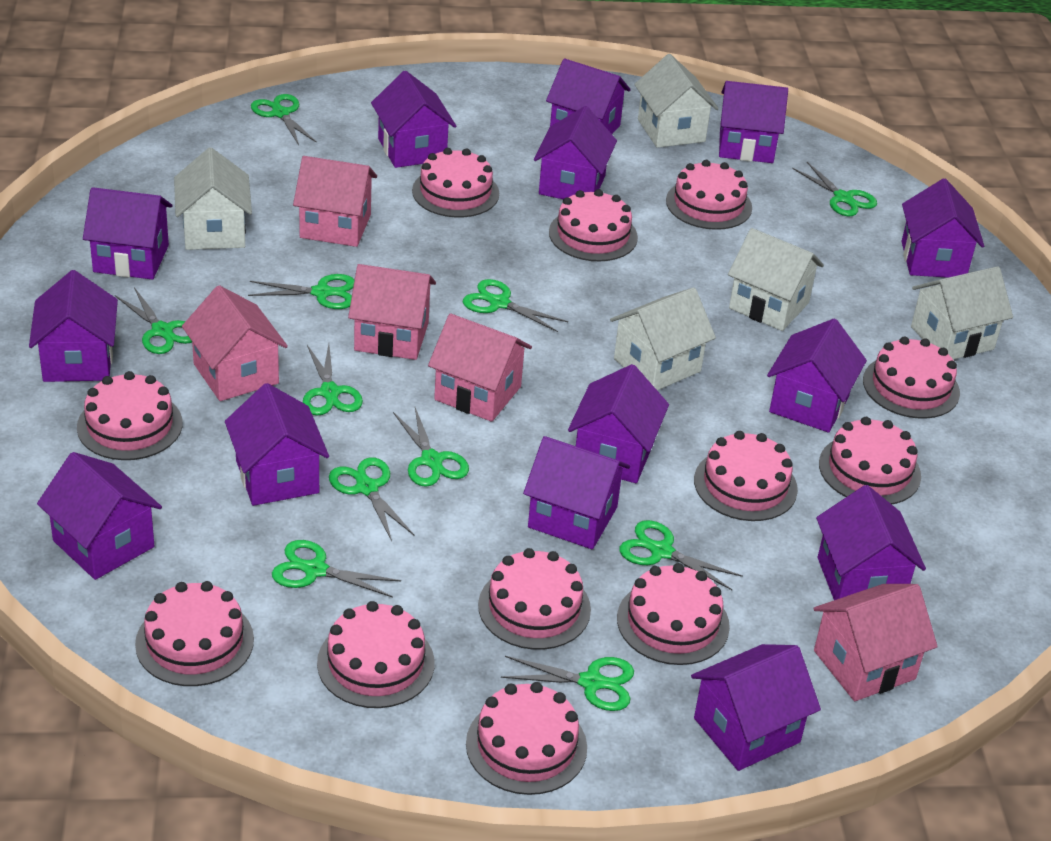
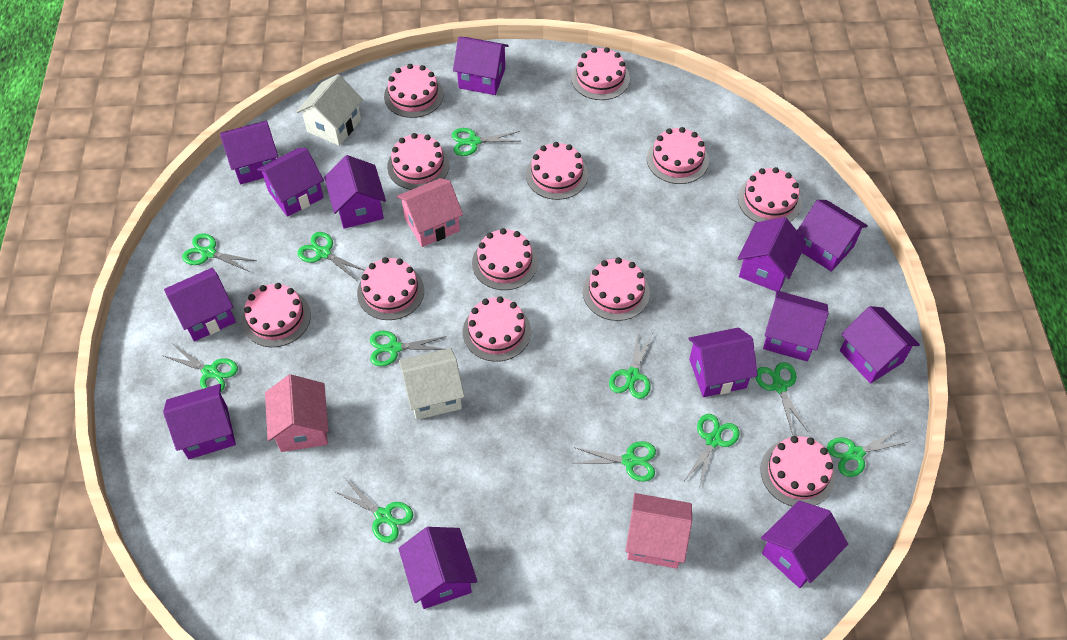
pink house: 5 -> 3
purple house: 14 -> 13
white house: 5 -> 2

